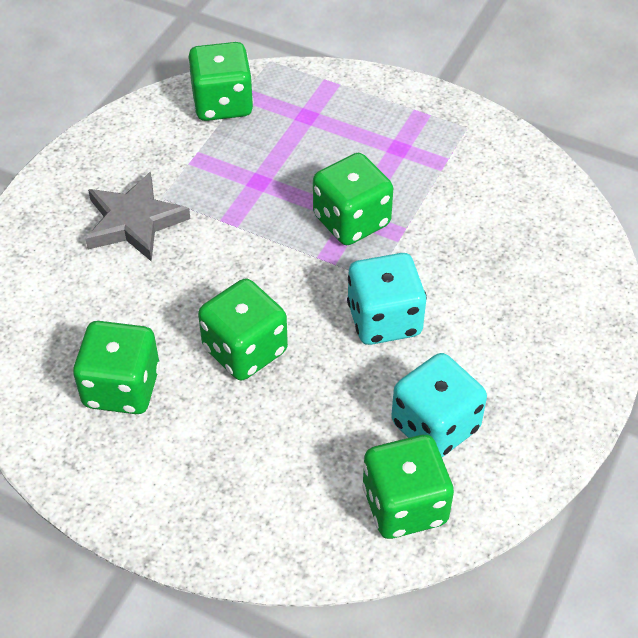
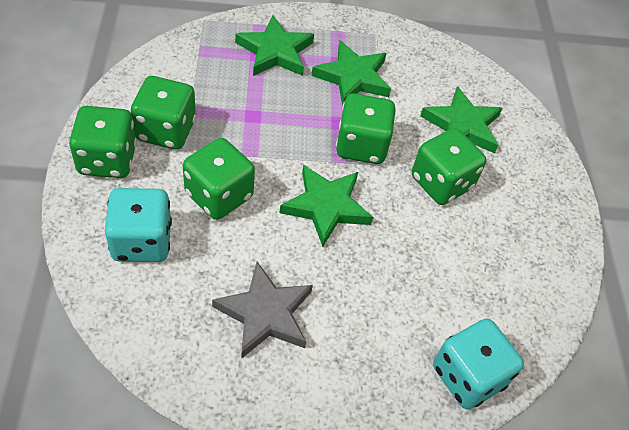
green star: 0 -> 4

